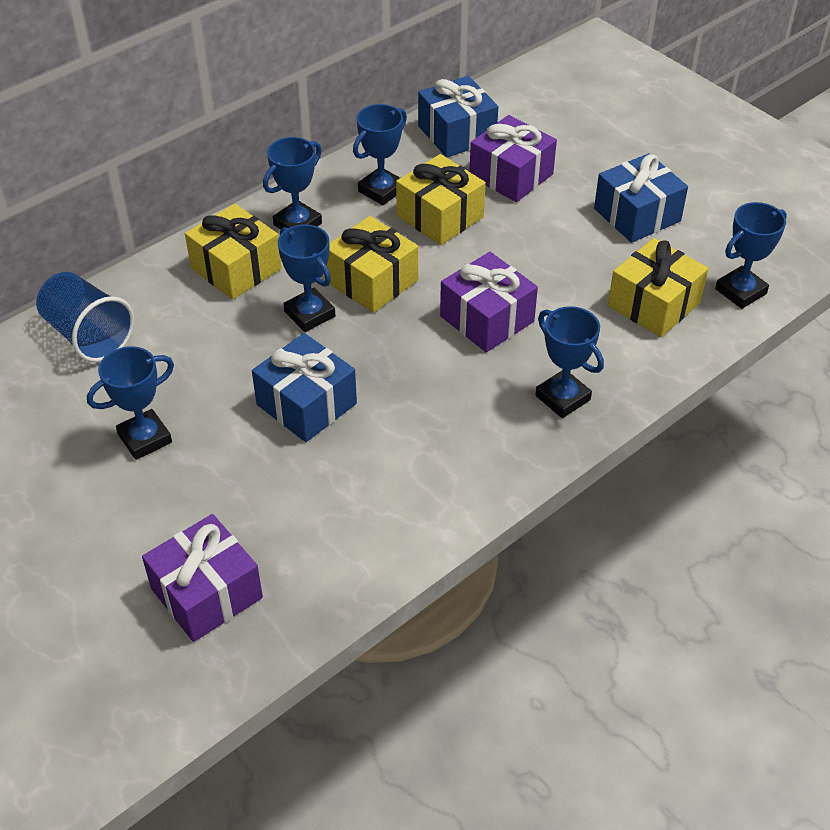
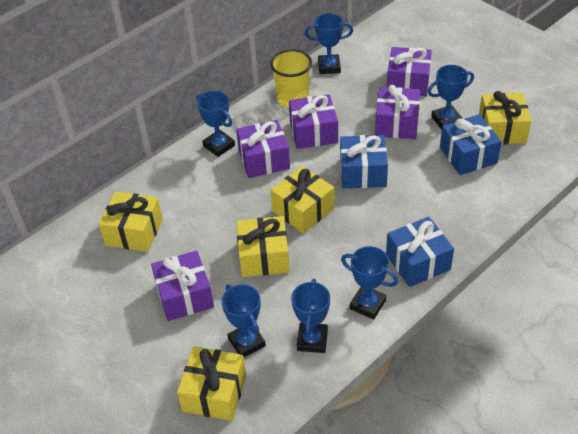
blue cup: 1 -> 0
purple gift: 3 -> 5
yellow cup: 0 -> 1
yellow gift: 4 -> 5

